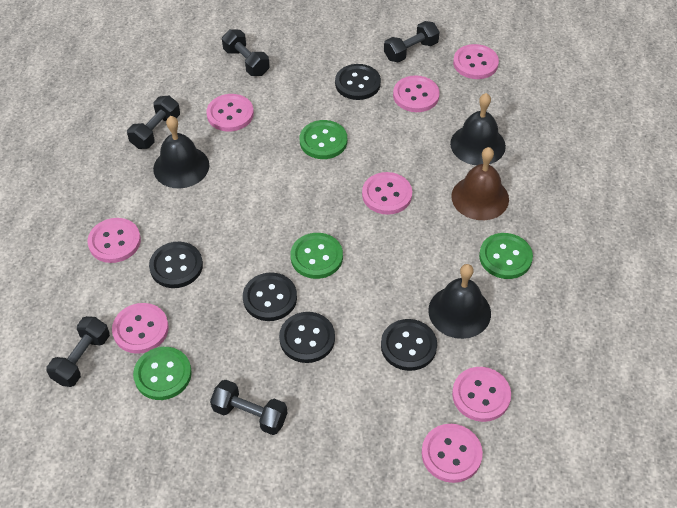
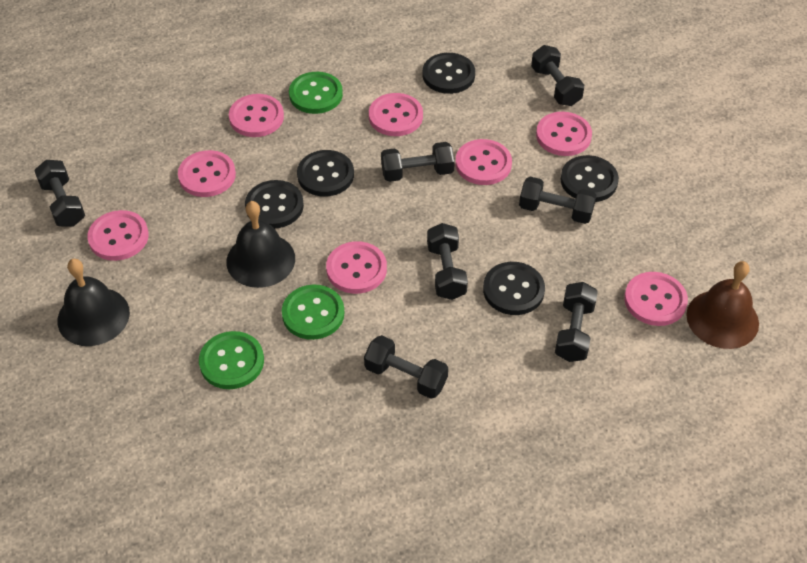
black bell: 3 -> 2
black dumbbell: 5 -> 7
green button: 4 -> 3

